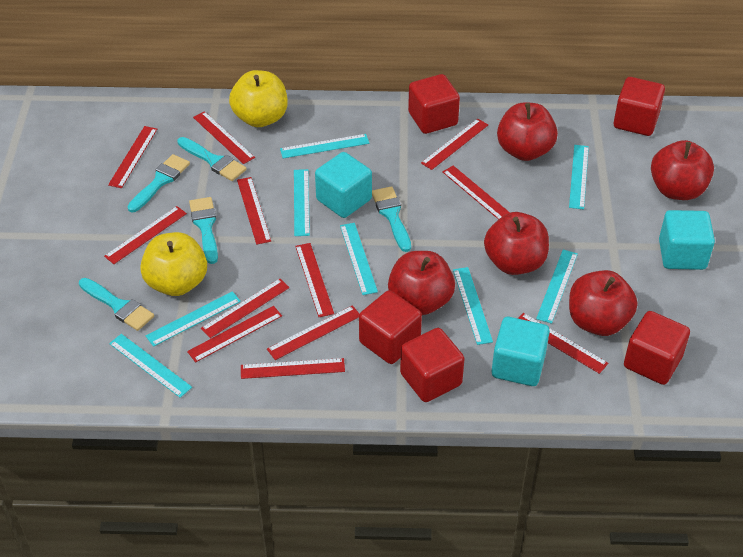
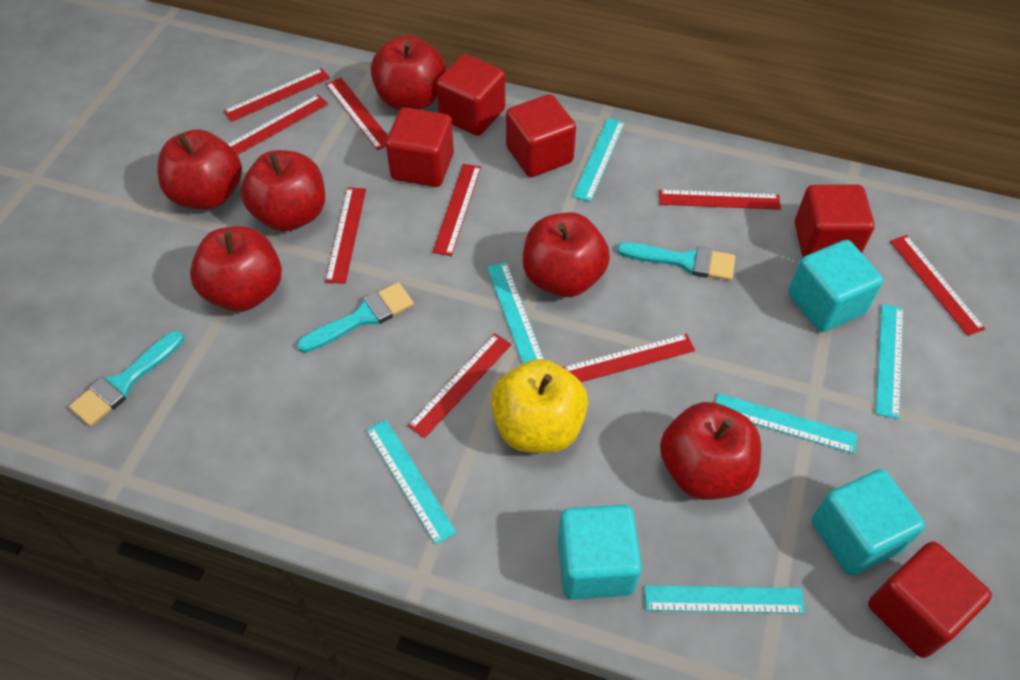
red apple: 5 -> 6
red ruler: 12 -> 9
turquoise brush: 5 -> 3
turquoise ruler: 8 -> 6
yellow apple: 2 -> 1

